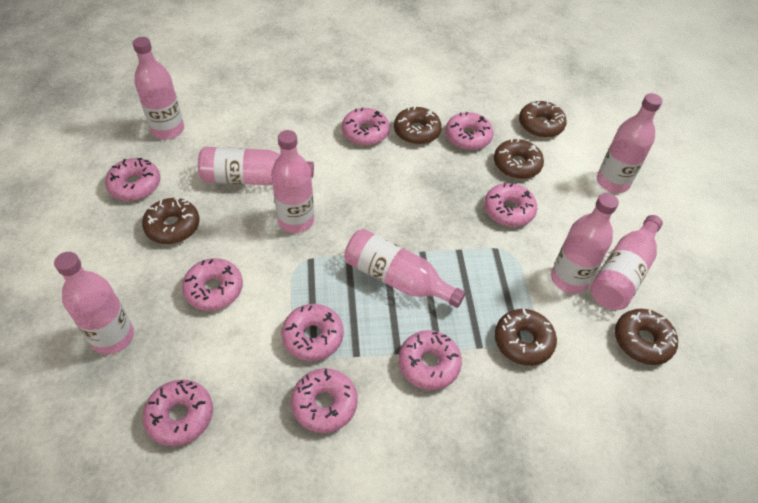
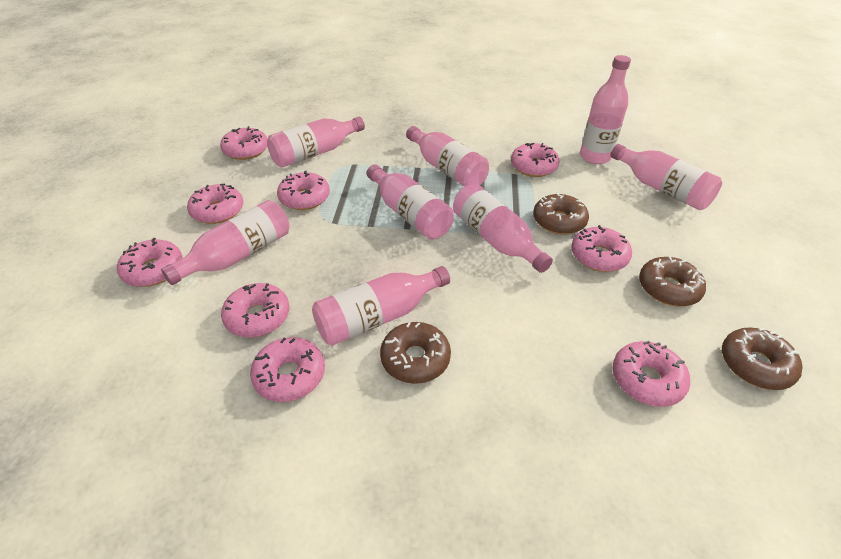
brown donut: 6 -> 4

